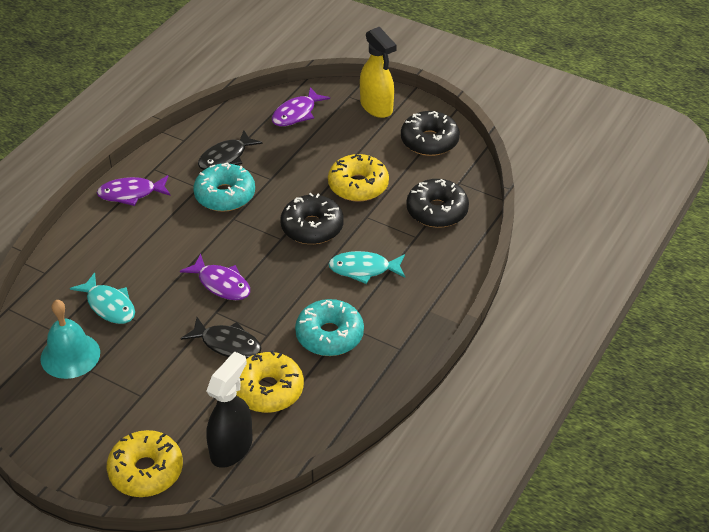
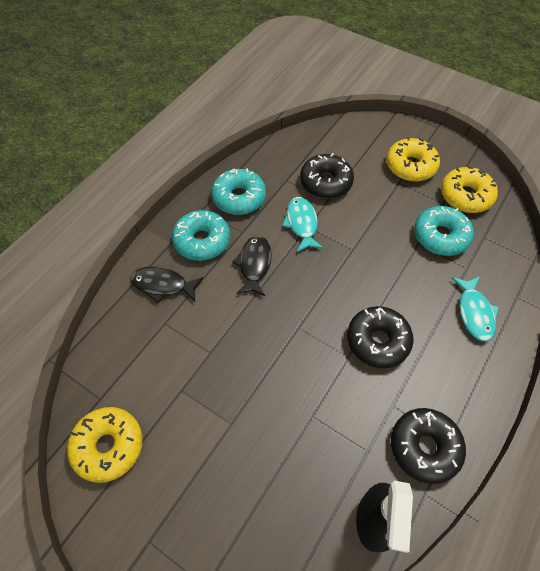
purple fish: 3 -> 0
turquoise bell: 1 -> 0
turquoise donut: 2 -> 3
yellow spray bottle: 1 -> 0

